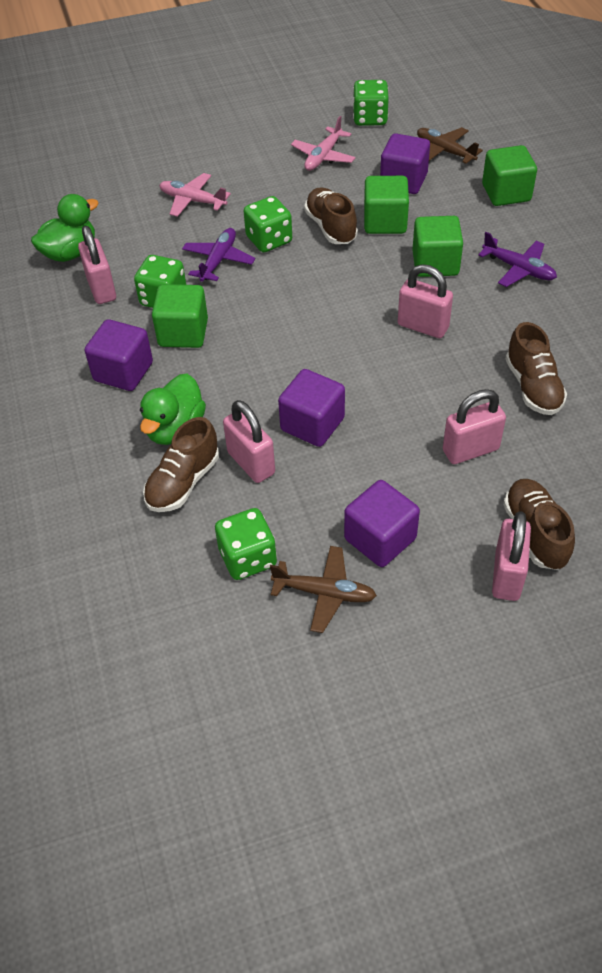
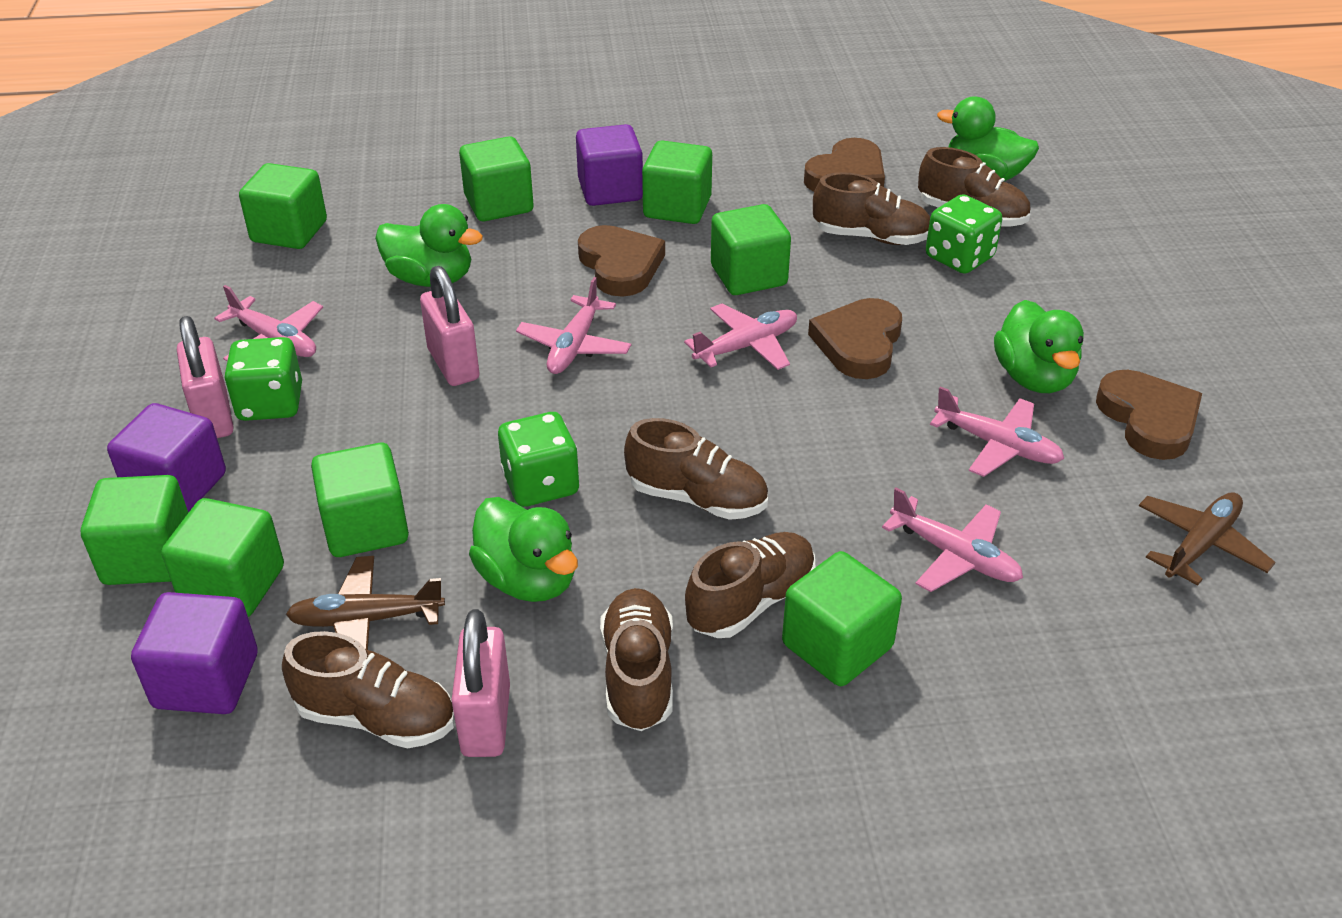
brown heart: 0 -> 4
brown shoe: 4 -> 6
green cube: 4 -> 8
green dice: 4 -> 3
green duck: 2 -> 4
pink padlock: 5 -> 3
pink plane: 2 -> 5
purple cube: 4 -> 3
purple plane: 2 -> 0

